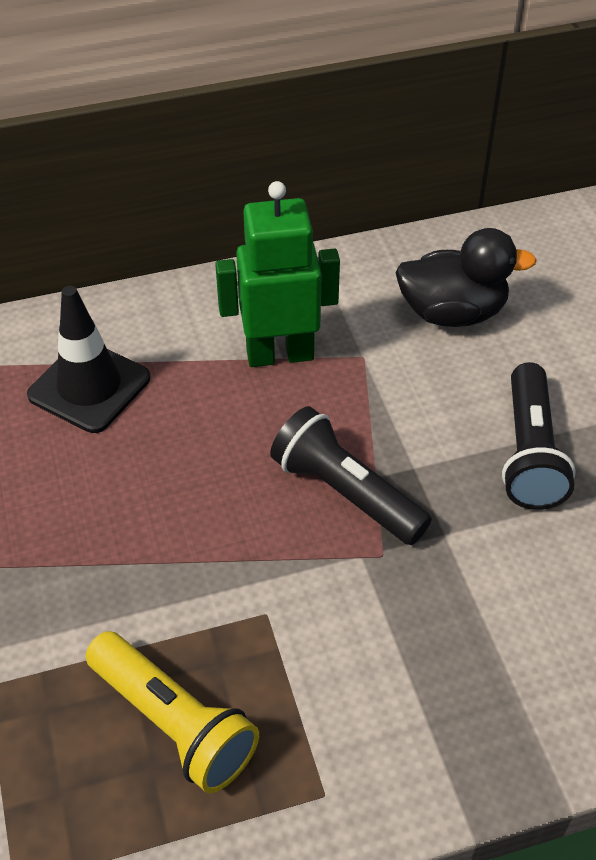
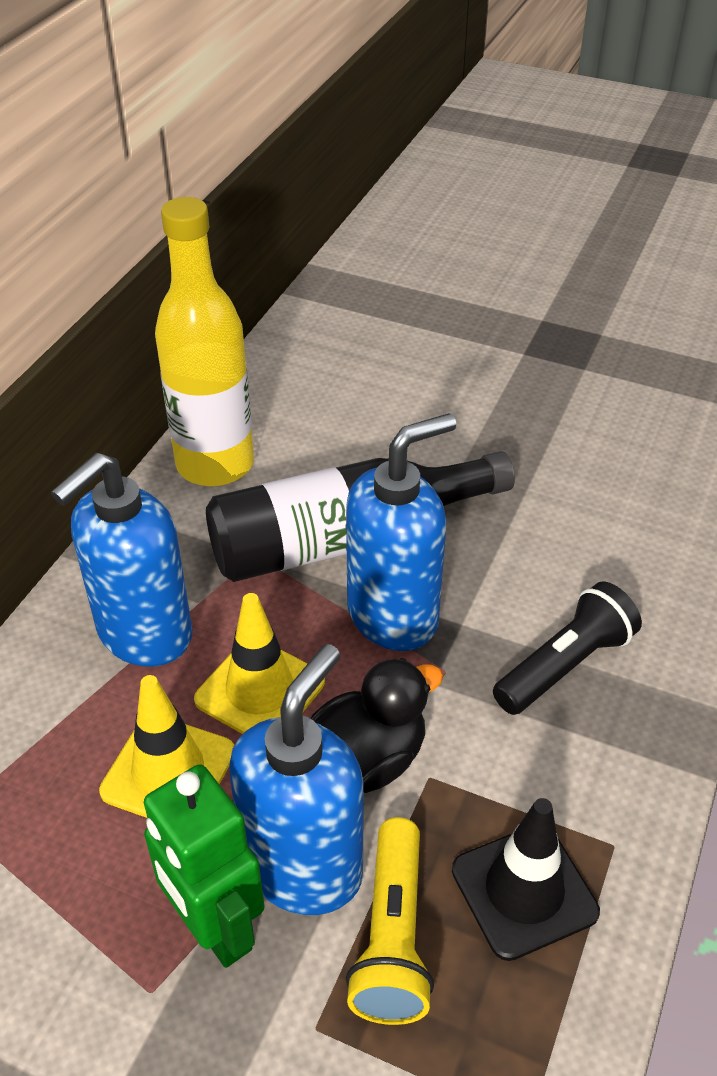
black bottle: 0 -> 1
black flashlight: 2 -> 1
blue soap dispenser: 0 -> 3
yellow bottle: 0 -> 1
yellow traffic cone: 0 -> 2

